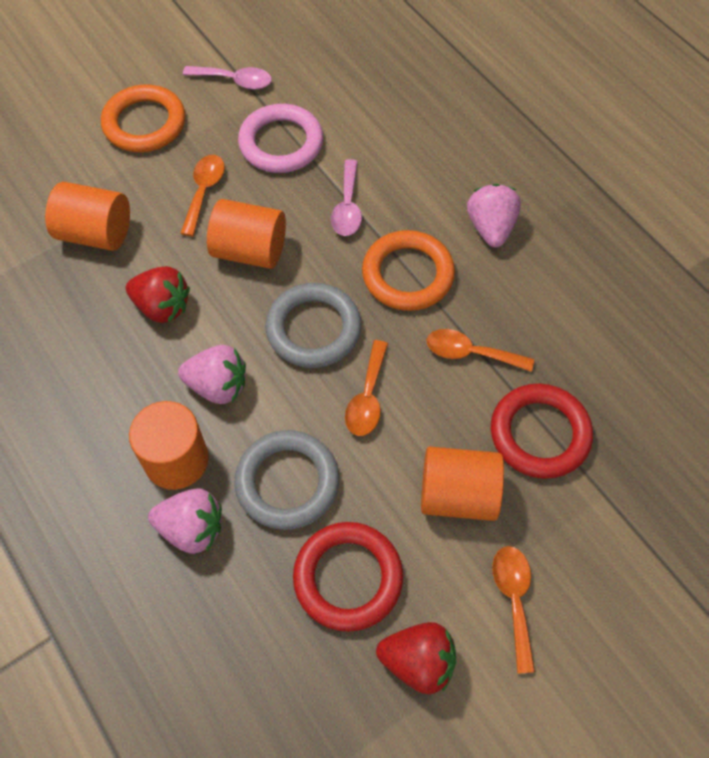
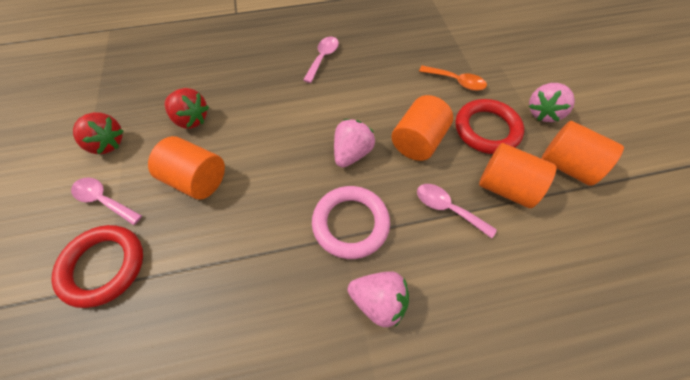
grey ring: 2 -> 0
orange ring: 2 -> 0
orange spoon: 4 -> 1
pink spoon: 2 -> 3

